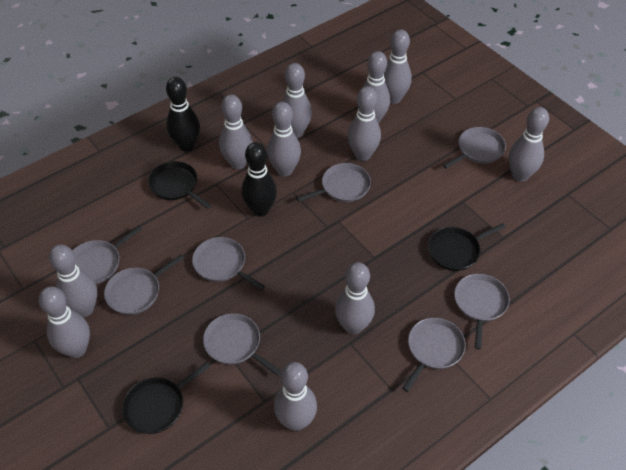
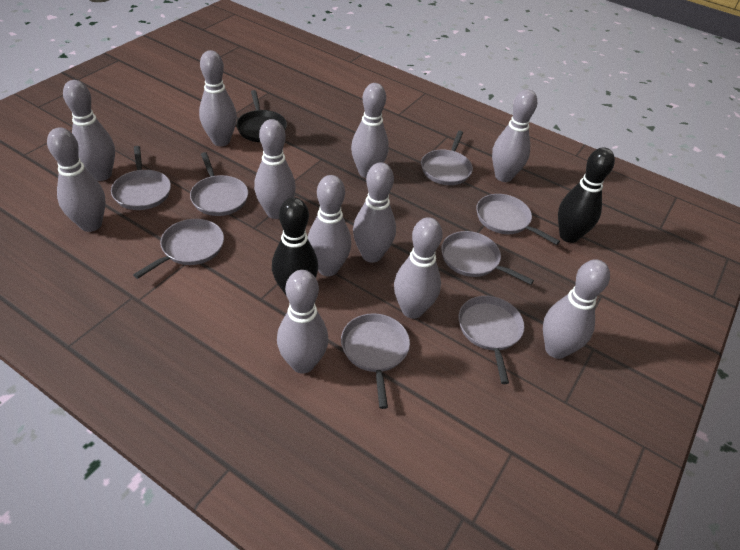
black pan: 3 -> 1

